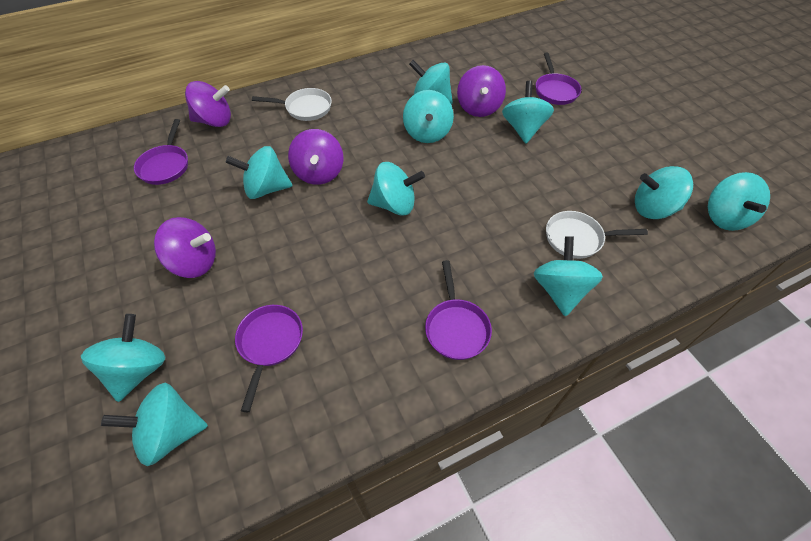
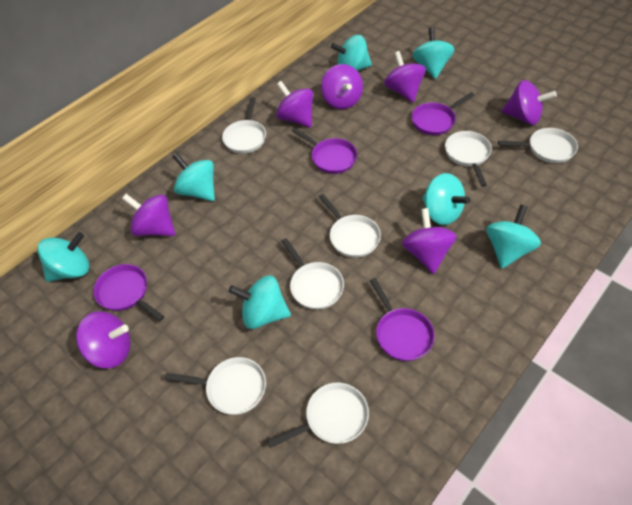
purple spinning top: 4 -> 7
turquoise spinning top: 10 -> 7
white pan: 2 -> 7

